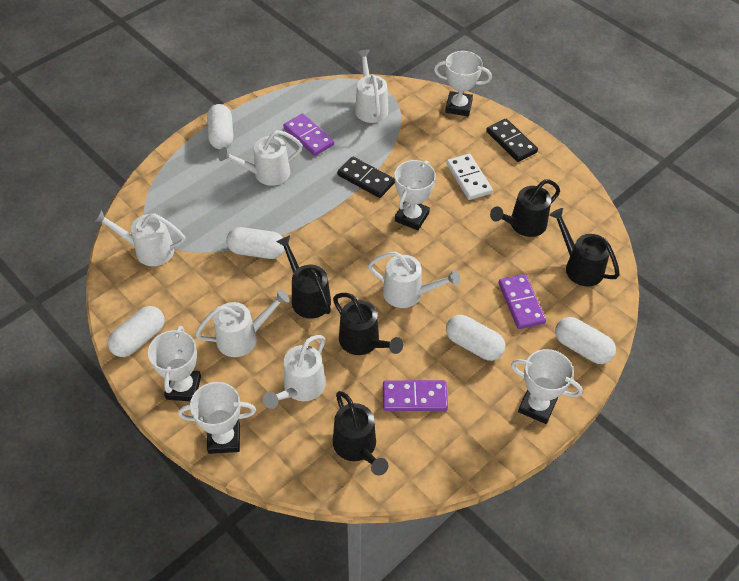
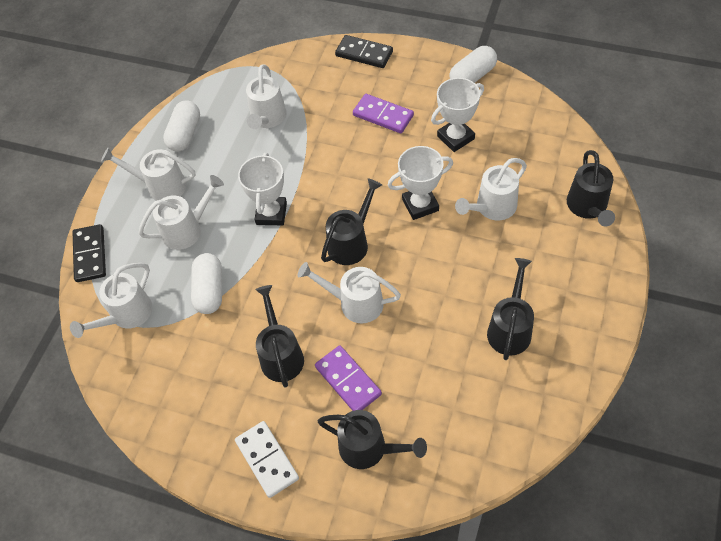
purple domino: 3 -> 2
white capsule: 5 -> 3
white trophy: 5 -> 3

